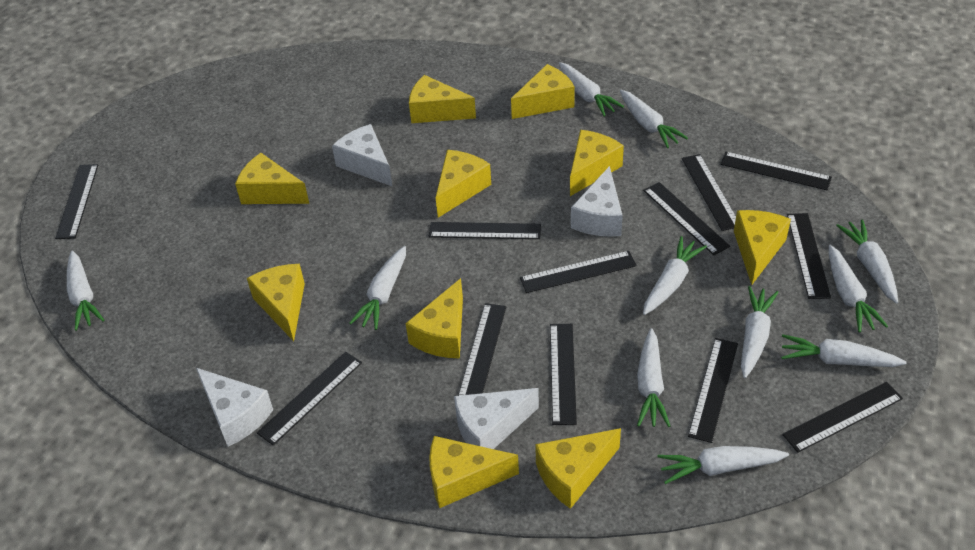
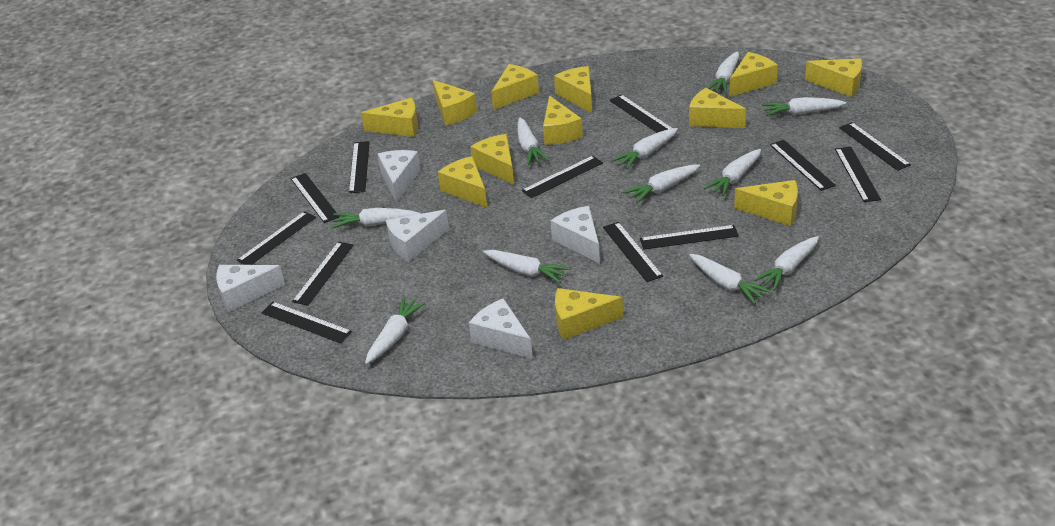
white cheese: 4 -> 5
yellow cheese: 10 -> 12

